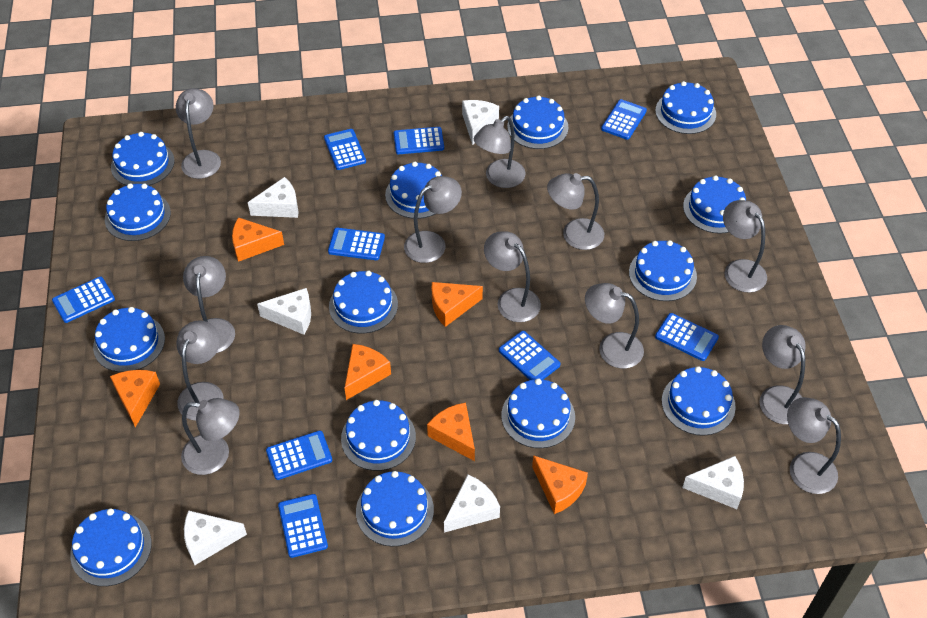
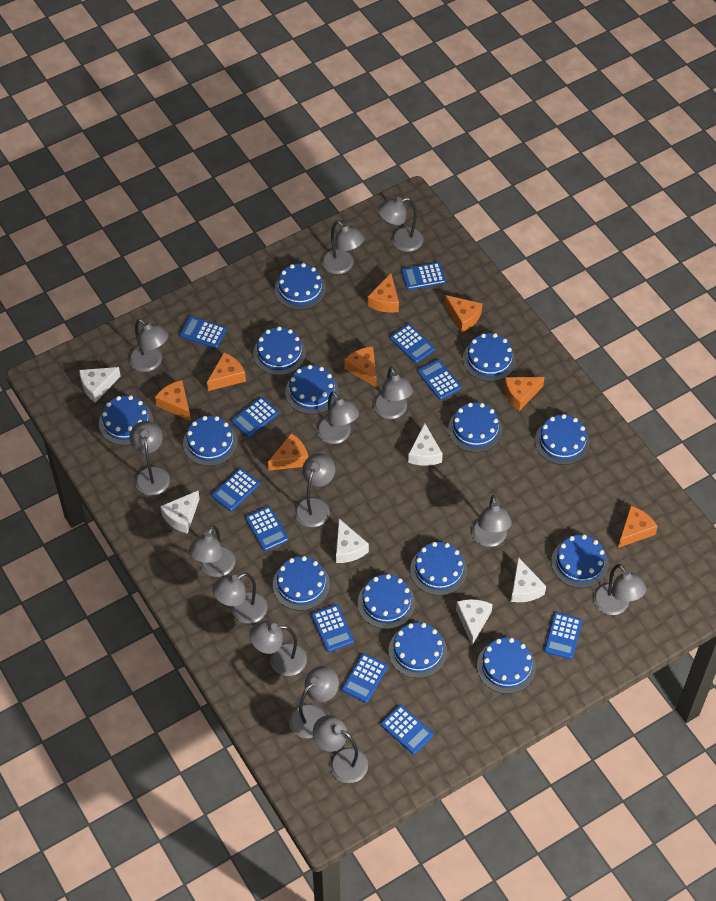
blue calculator: 9 -> 11
grey lamp: 12 -> 14
orange cheese: 6 -> 8

